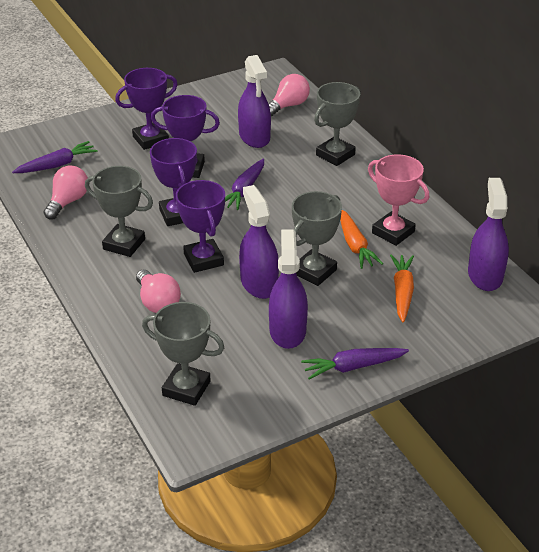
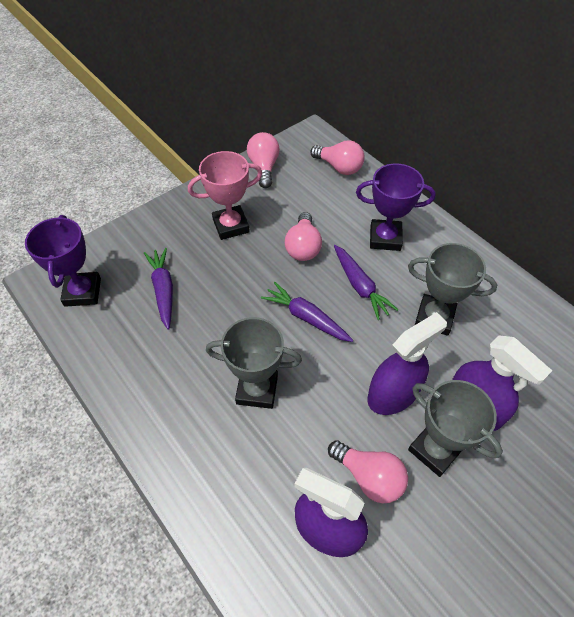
grey trophy: 4 -> 3
orange carrot: 2 -> 0
pink light bulb: 3 -> 4
purple spray bottle: 4 -> 3
purple trophy: 4 -> 2

